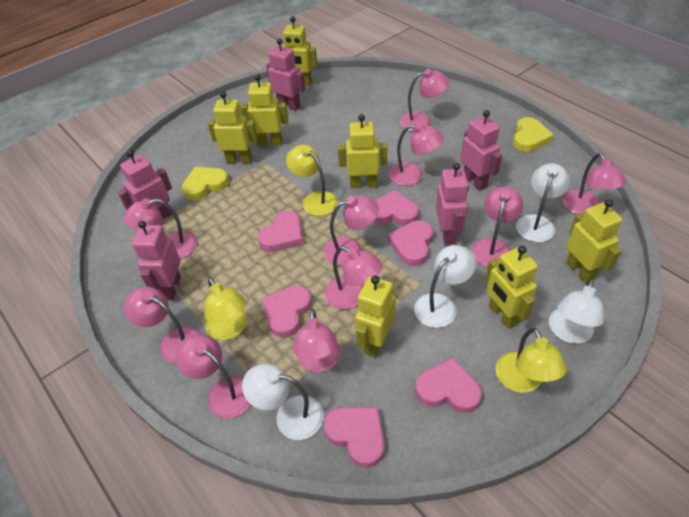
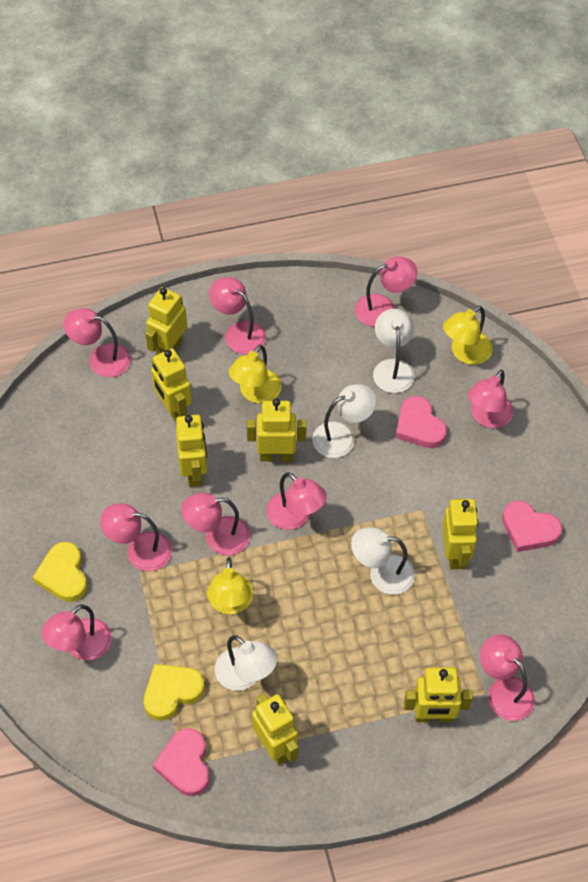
pink heart: 6 -> 3
pink lamp: 10 -> 9
pink robot: 5 -> 0

